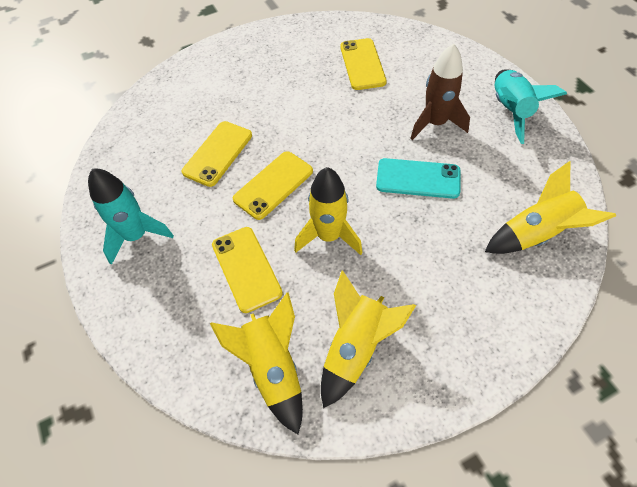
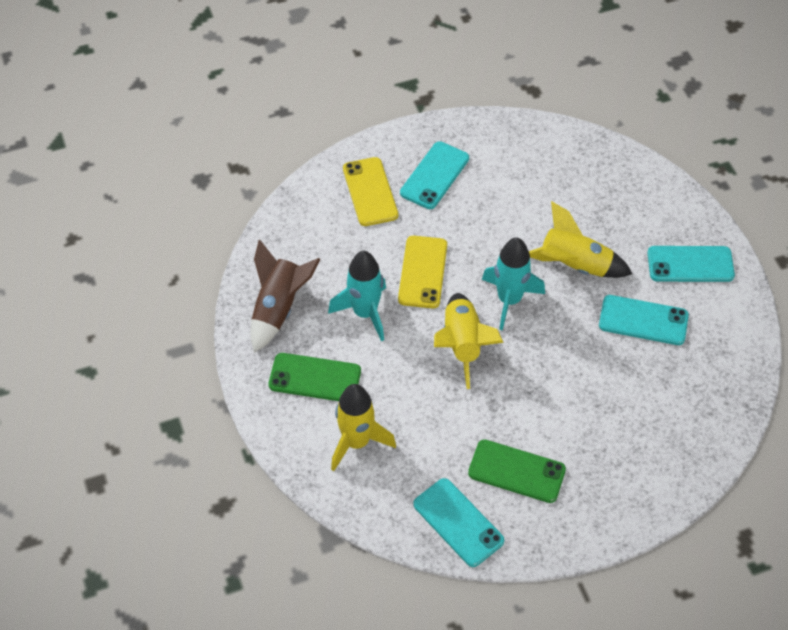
green phone: 0 -> 2
turquoise phone: 1 -> 4
yellow phone: 4 -> 2
yellow rocket: 4 -> 3

